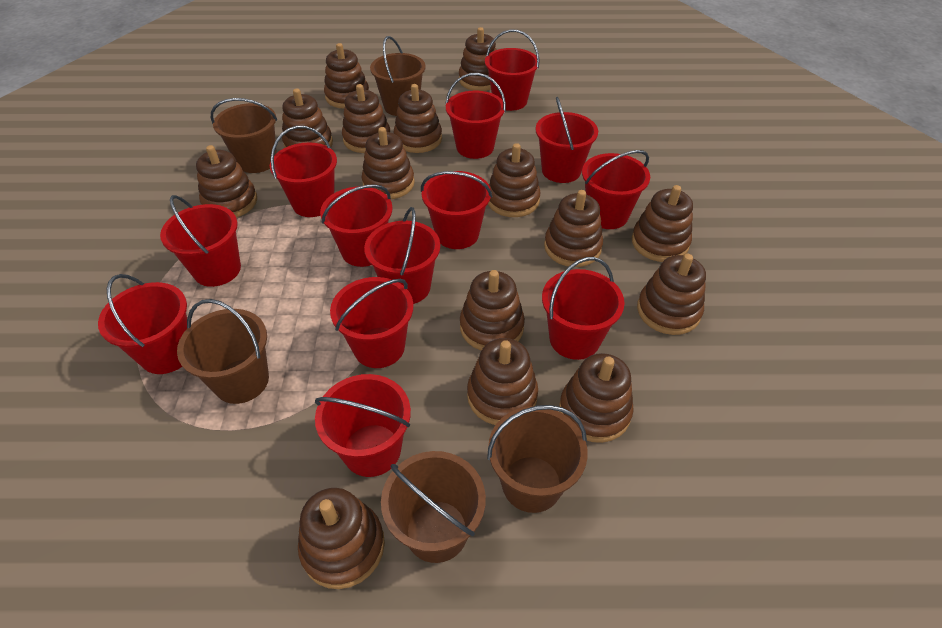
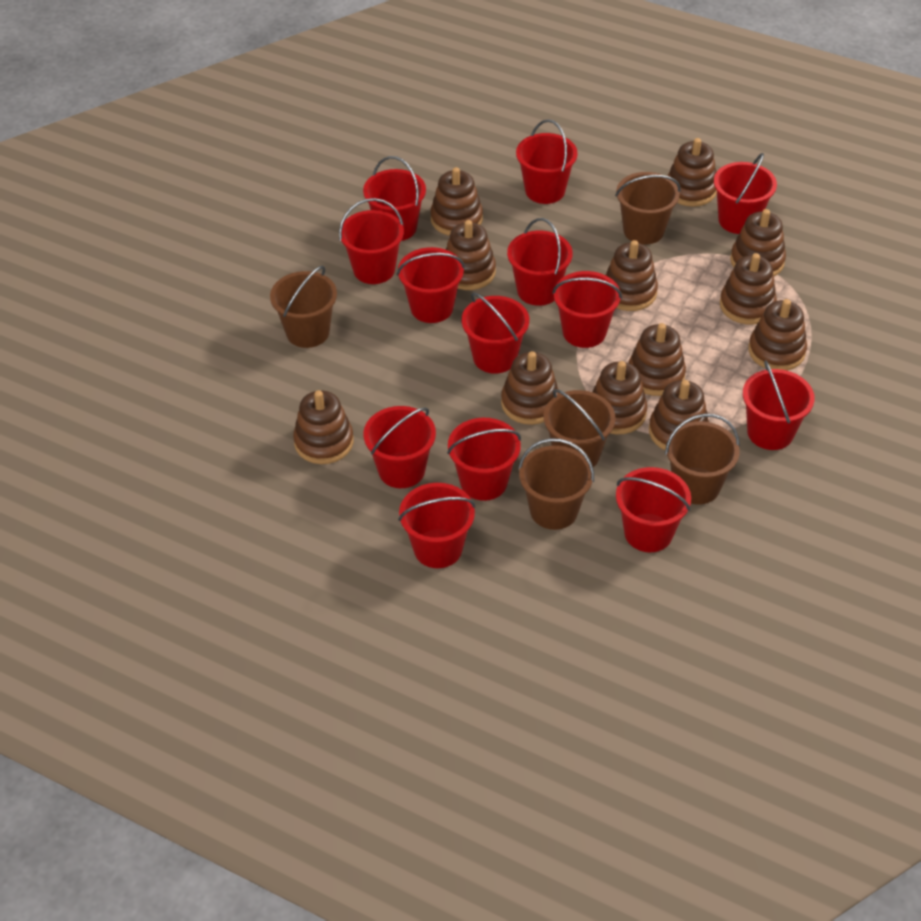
brown stacking toy: 15 -> 12

